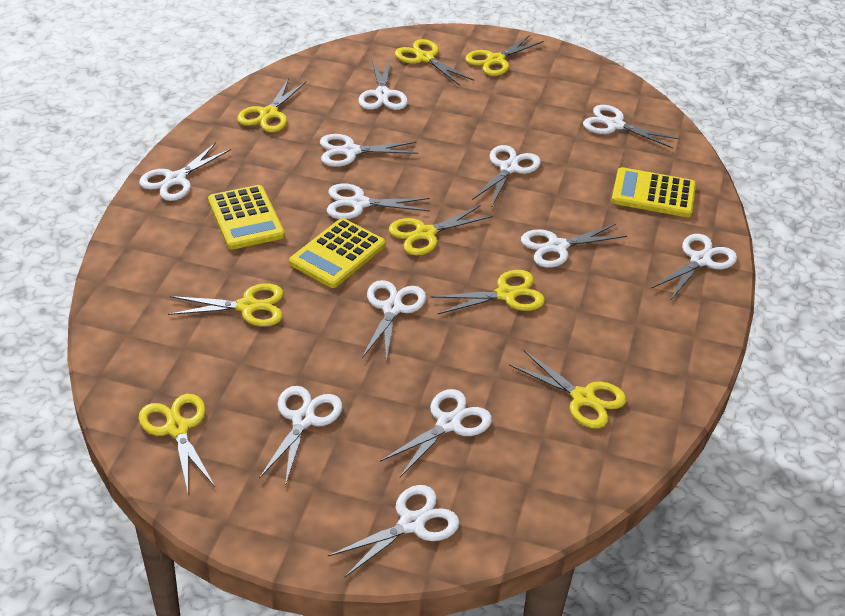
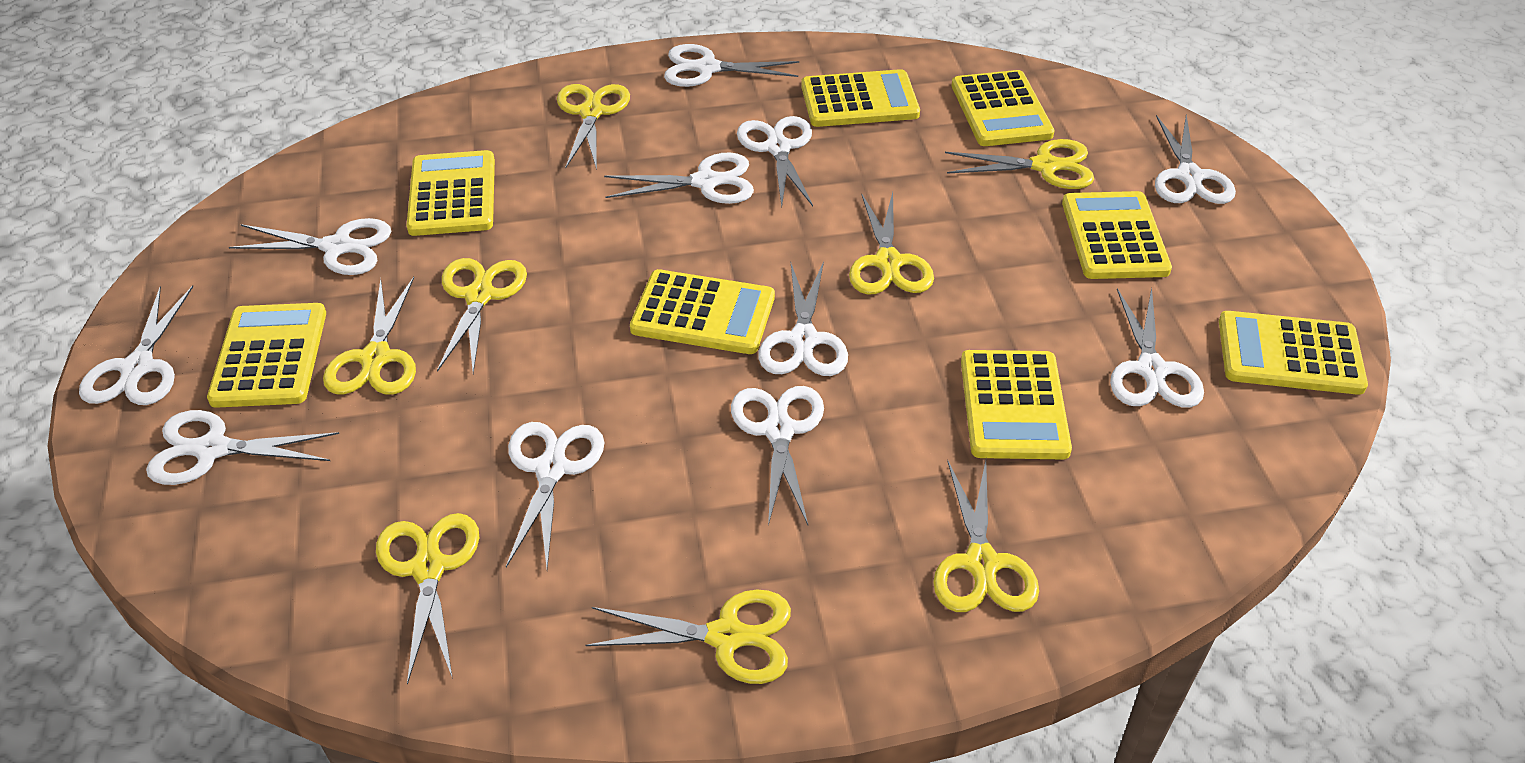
white scissors: 12 -> 11
yellow calculator: 3 -> 8

